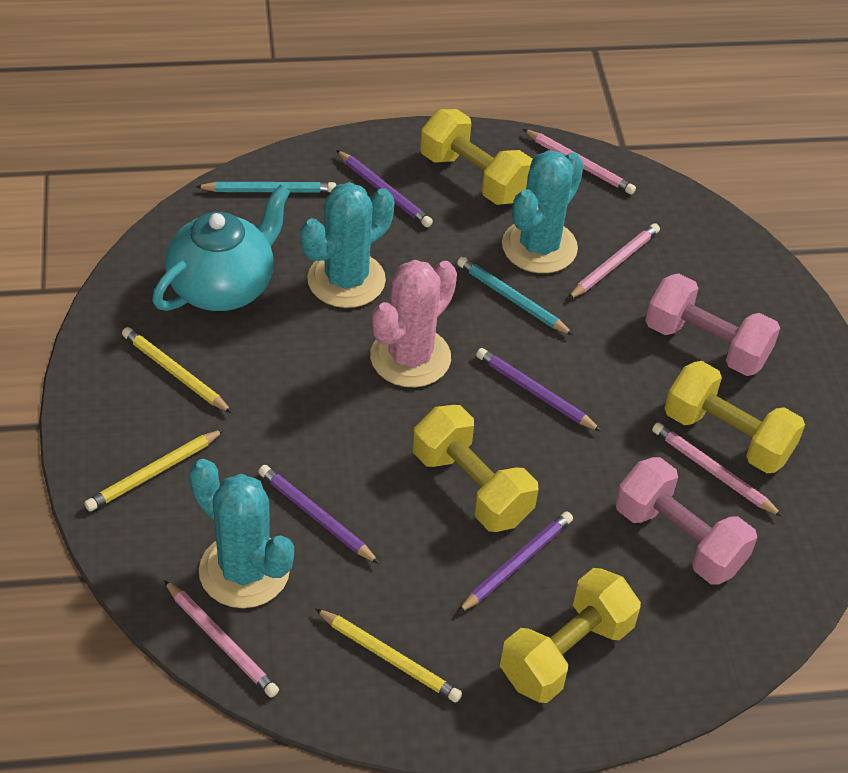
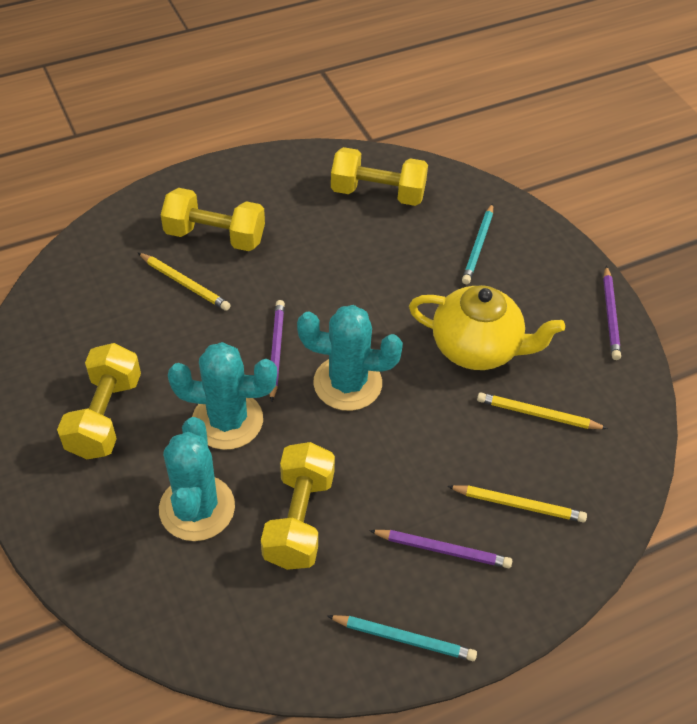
pink cactus: 1 -> 0
pink dumbbell: 2 -> 0
pink pencil: 4 -> 0
purple pencil: 4 -> 3
turquoise teapot: 1 -> 0
yellow teapot: 0 -> 1

